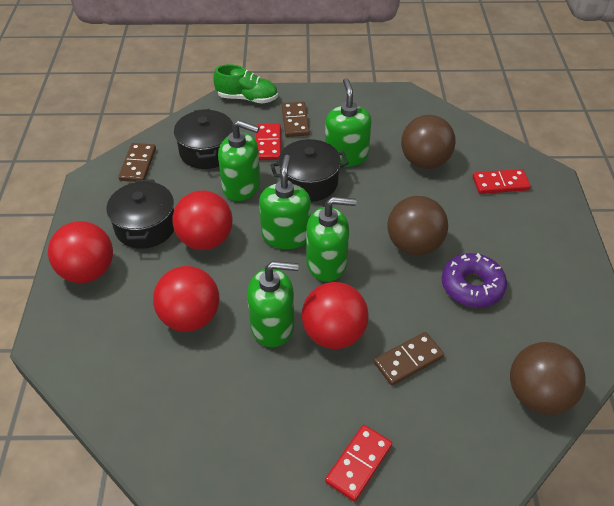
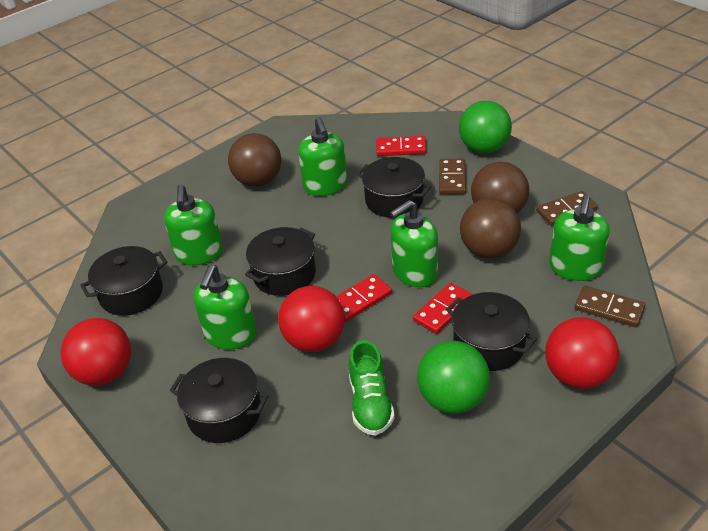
black pot: 3 -> 5
green ball: 0 -> 2
purple donut: 1 -> 0
red ball: 4 -> 3

